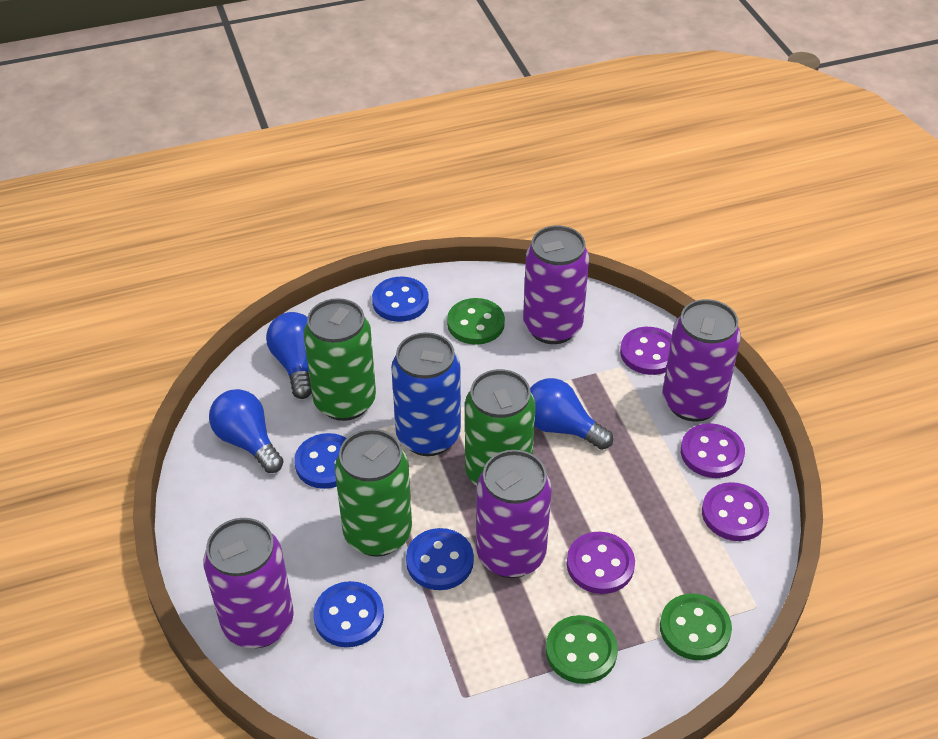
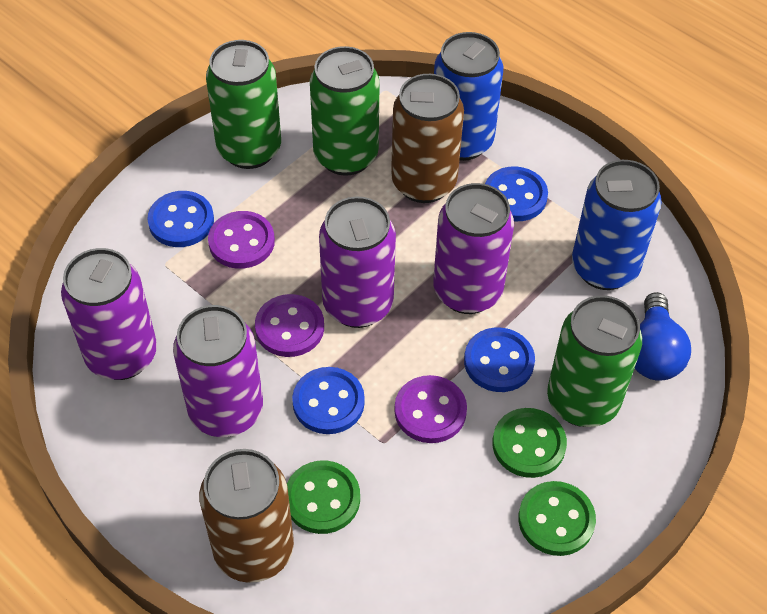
blue can: 1 -> 2
blue light bulb: 3 -> 1
brown can: 0 -> 2
purple button: 4 -> 3

